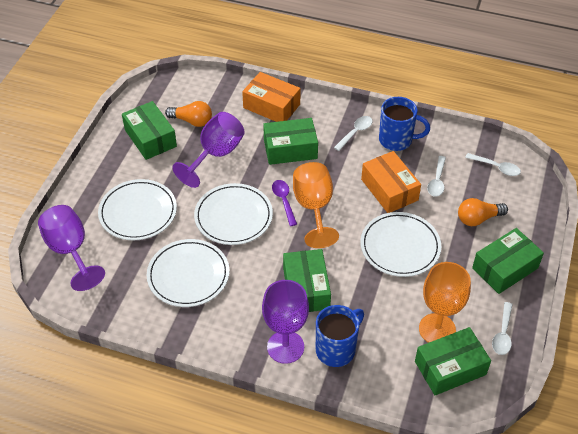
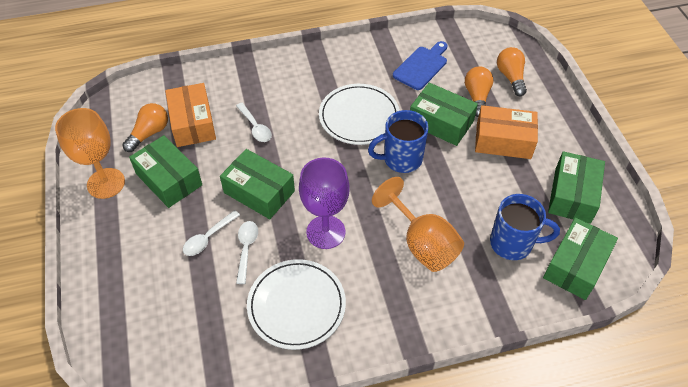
blue cutting board: 0 -> 1
orange light bulb: 2 -> 3
purple goblet: 3 -> 1
purple spoon: 1 -> 0
white plate: 4 -> 2
white spoon: 4 -> 3

